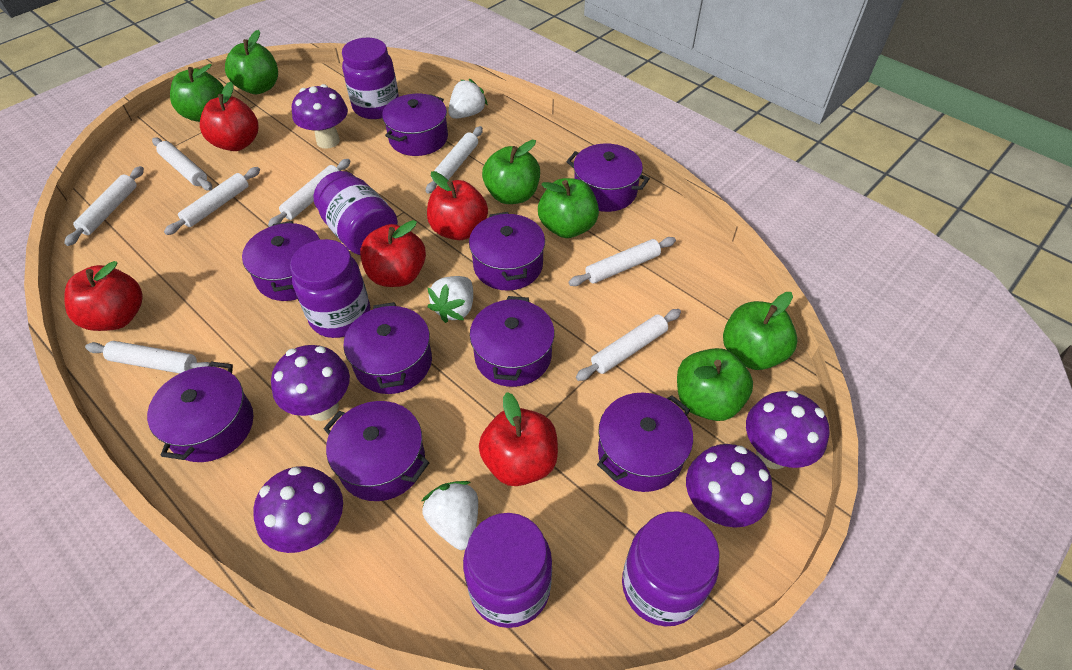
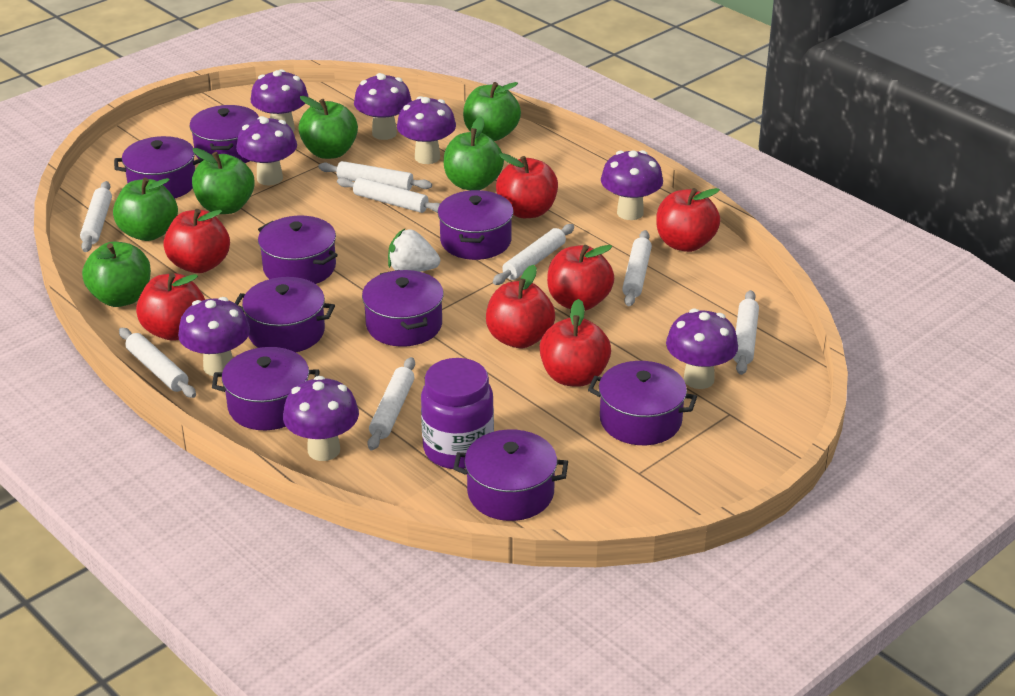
purple jar: 5 -> 1
purple mushroom: 5 -> 8
red apple: 5 -> 7
white strawberry: 3 -> 1

